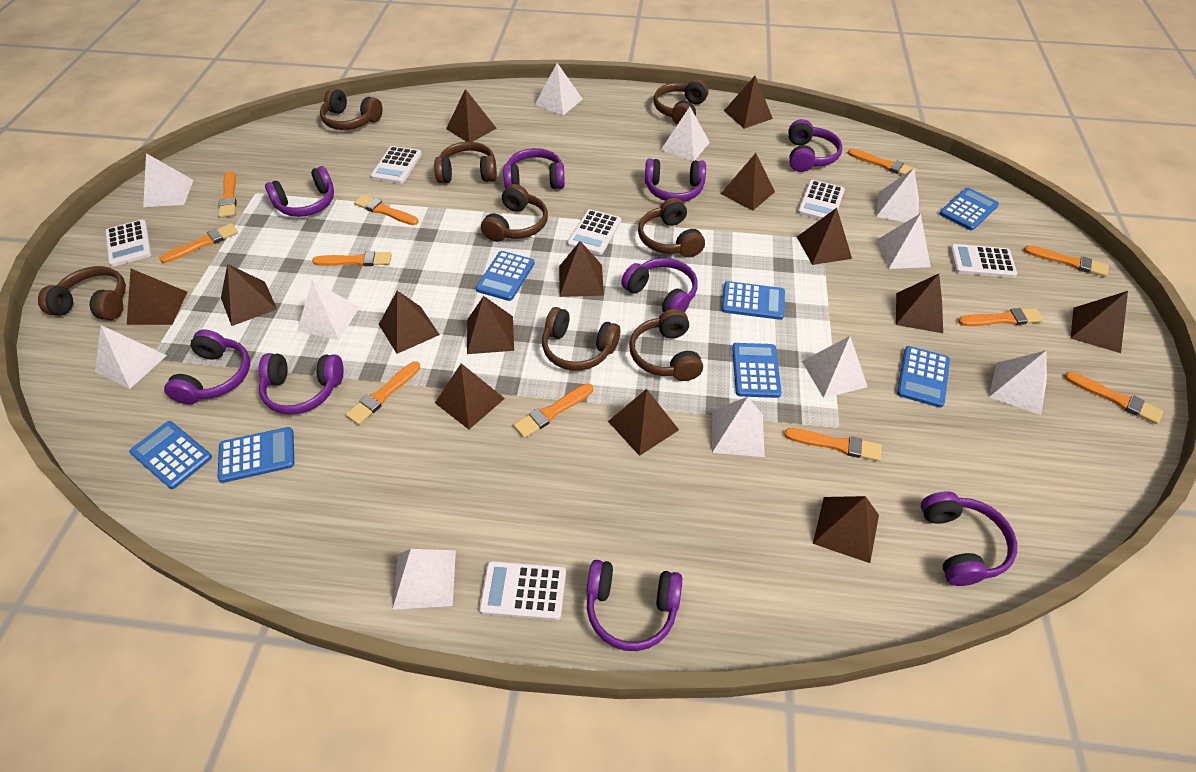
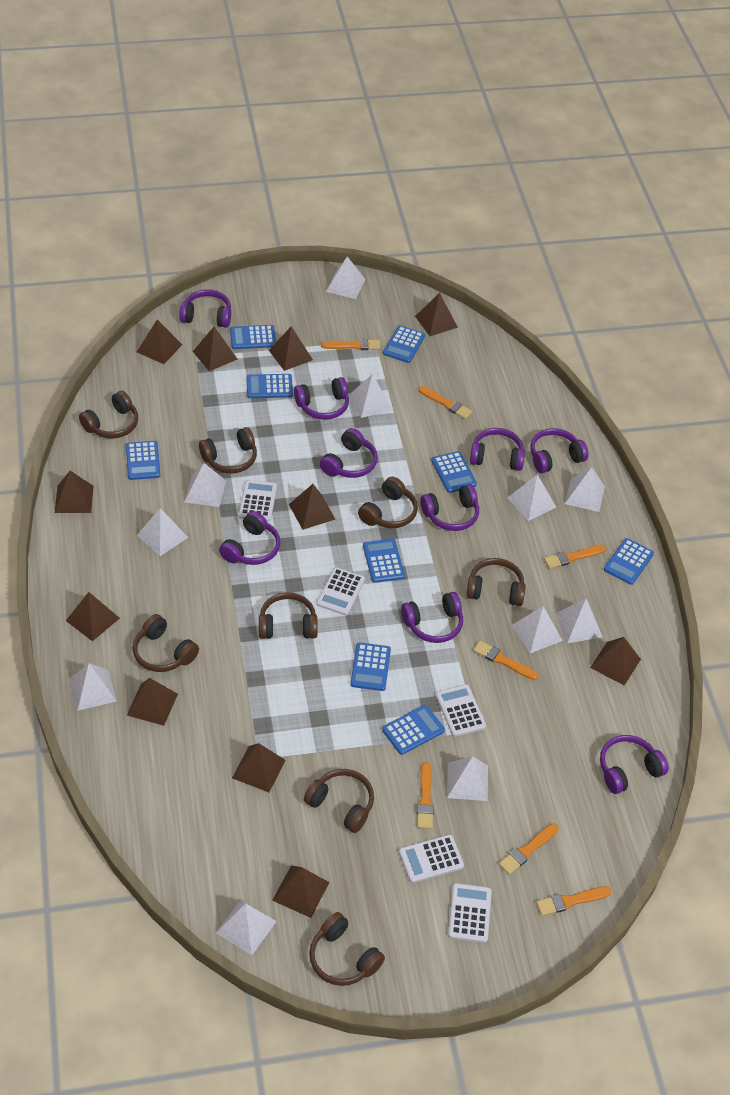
blue calculator: 7 -> 9
brown pyramid: 14 -> 11
orange brush: 11 -> 7
white calculator: 6 -> 5

